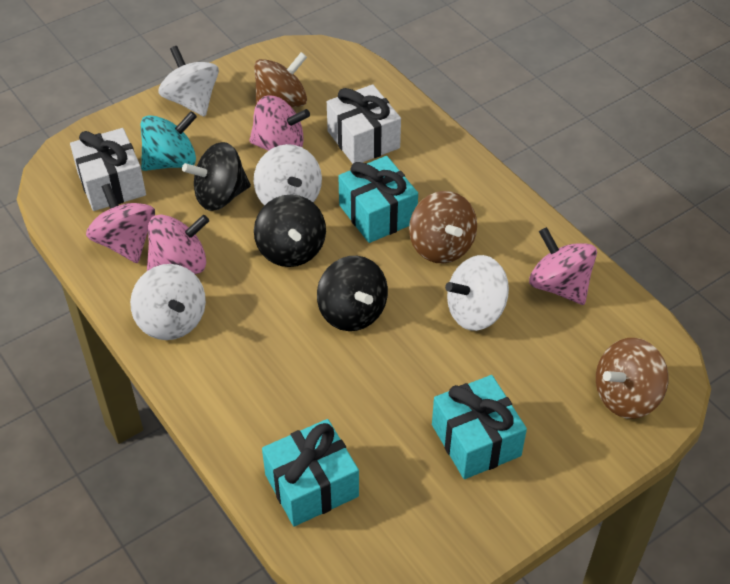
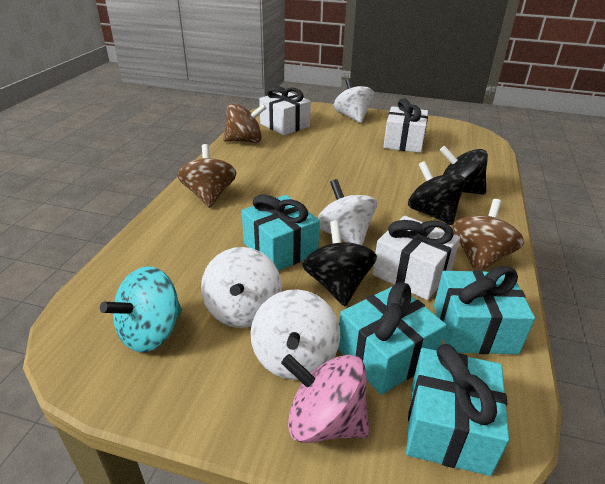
pink spinning top: 4 -> 1
turquoise gift: 3 -> 4
white gift: 2 -> 3

